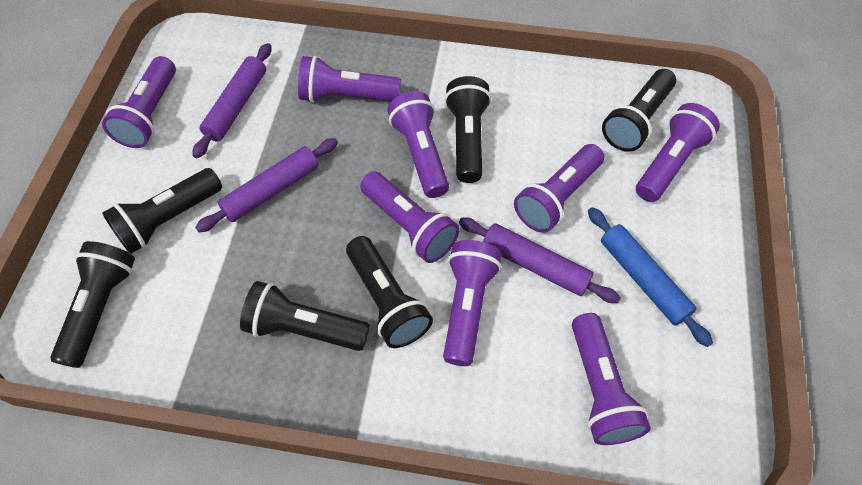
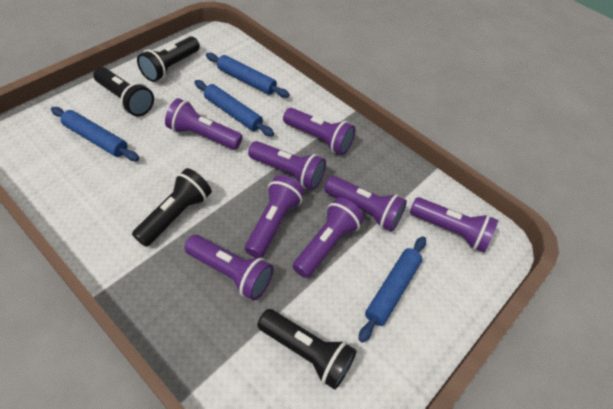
black flashlight: 6 -> 4
blue rolling pin: 1 -> 4
purple rolling pin: 3 -> 0

